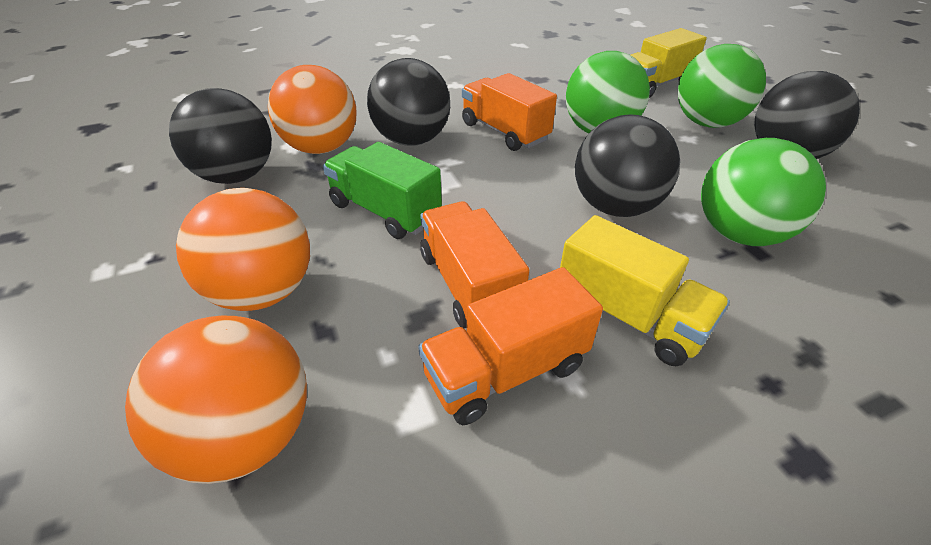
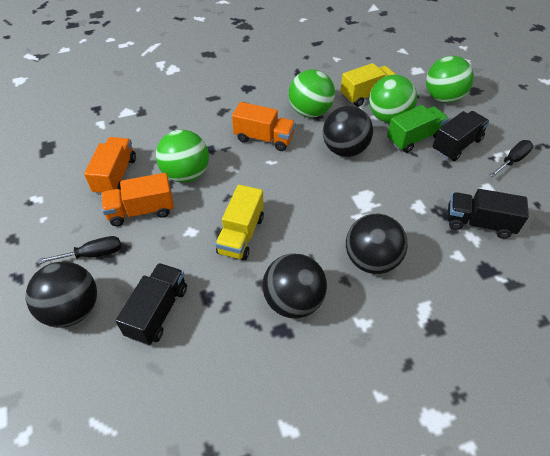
black screwdriver: 0 -> 2
black truck: 0 -> 3
green ball: 3 -> 4
orange ball: 3 -> 0

